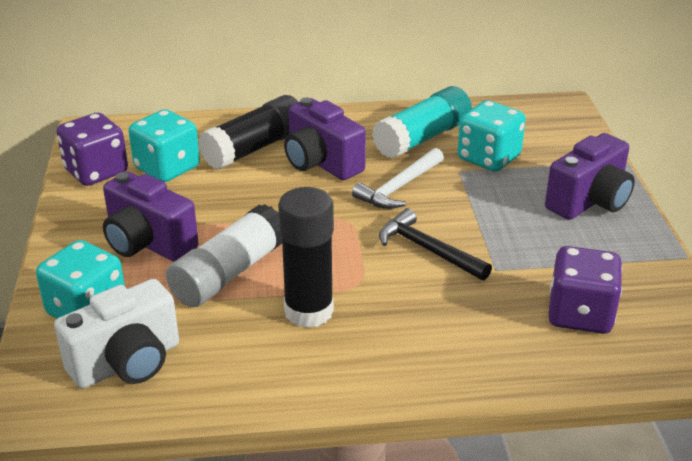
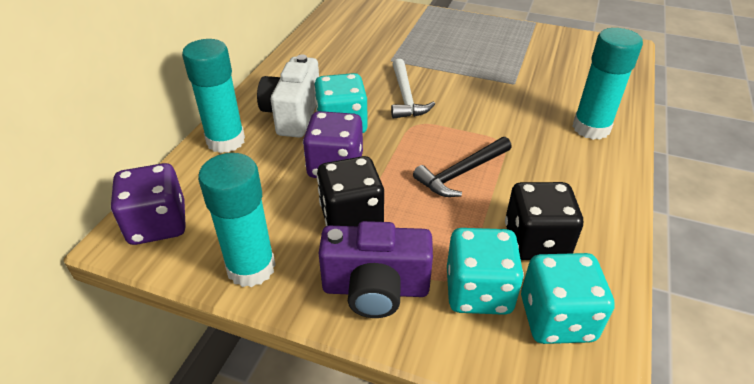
black dice: 0 -> 2
black glue stick: 2 -> 0
purple camera: 3 -> 1
turquoise glue stick: 1 -> 3
white glue stick: 1 -> 0

